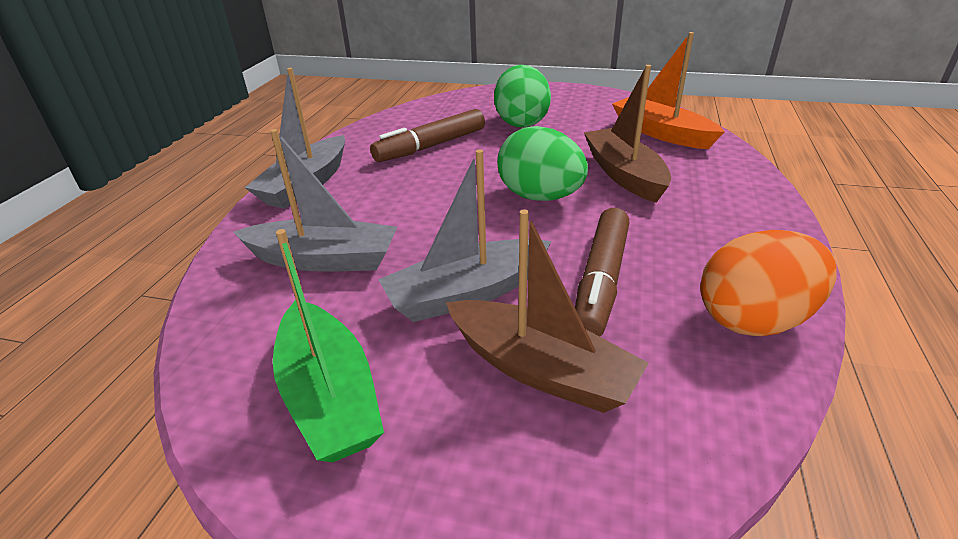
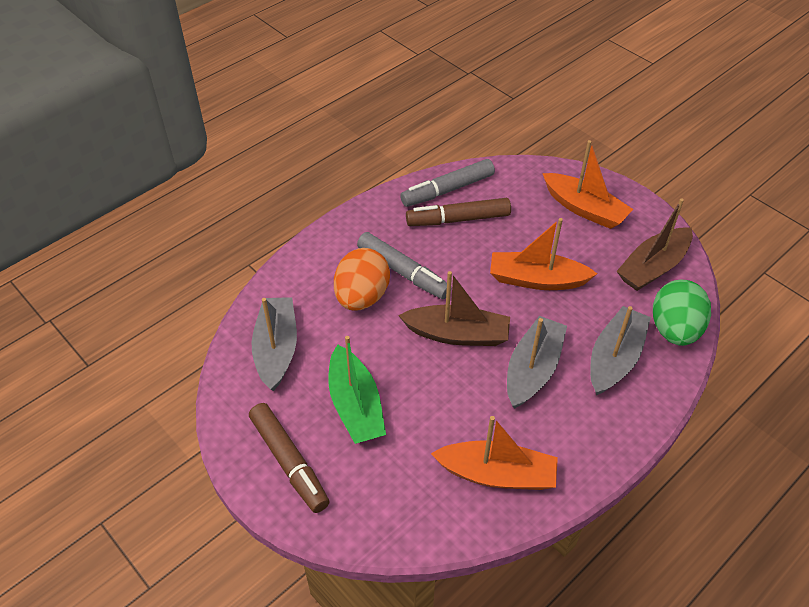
green egg: 2 -> 1
grey marker: 0 -> 2
orange boat: 1 -> 3

